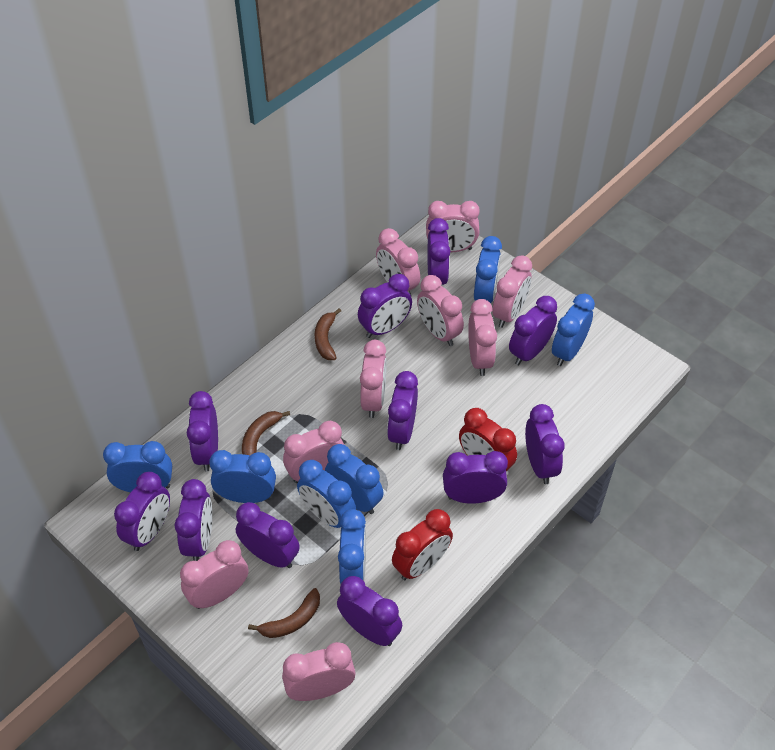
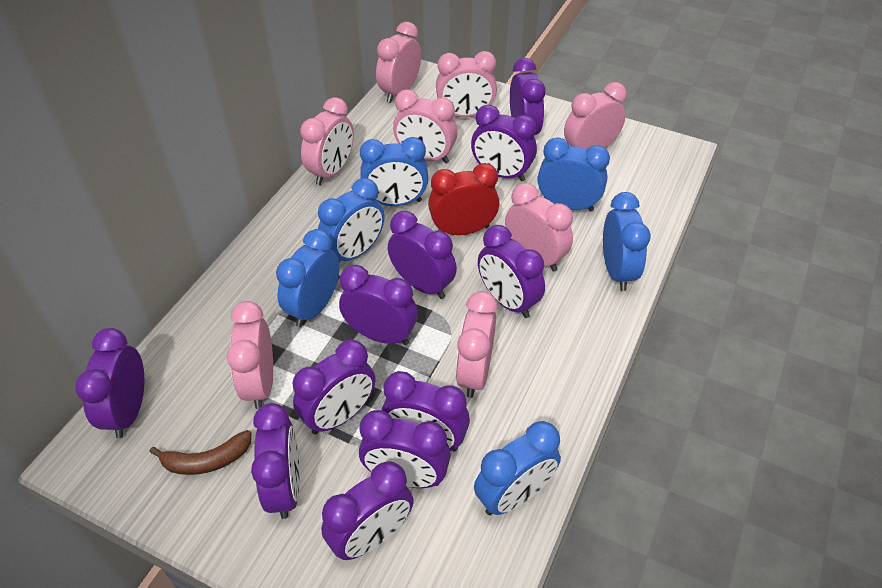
blue clock: 7 -> 6
brown banana: 3 -> 1
pink clock: 9 -> 8
red clock: 2 -> 1

